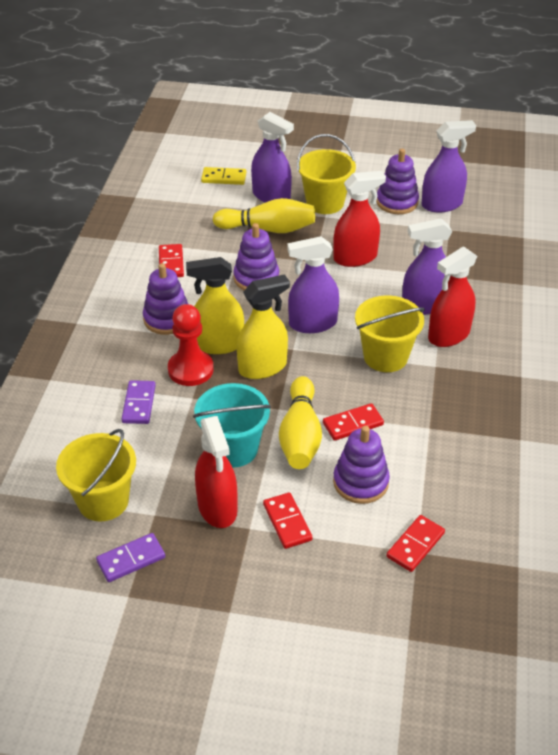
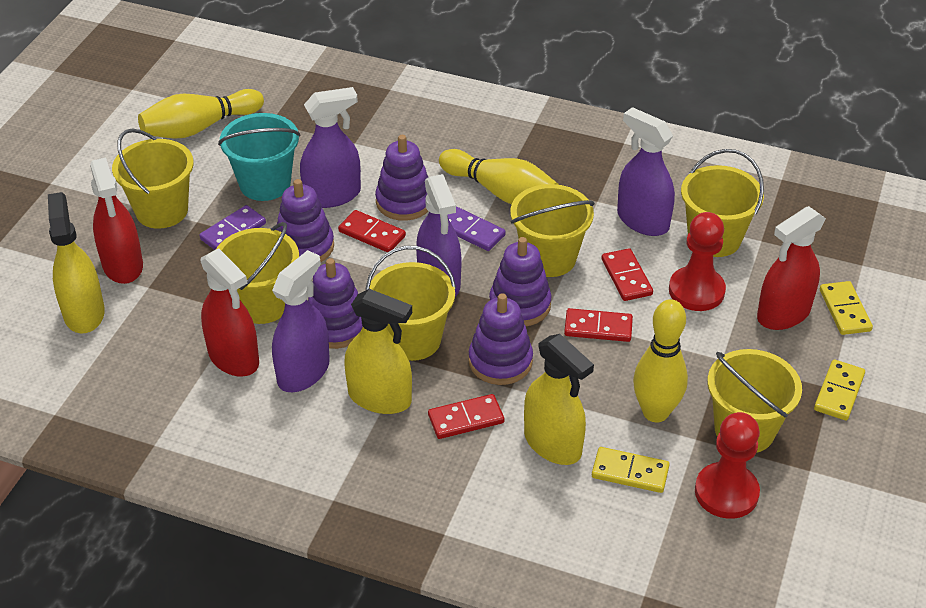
purple stacking toy: 4 -> 5
red pawn: 1 -> 2
yellow bowling pin: 2 -> 3
yellow bucket: 3 -> 6
yellow domino: 1 -> 3
yellow spray bottle: 2 -> 3

